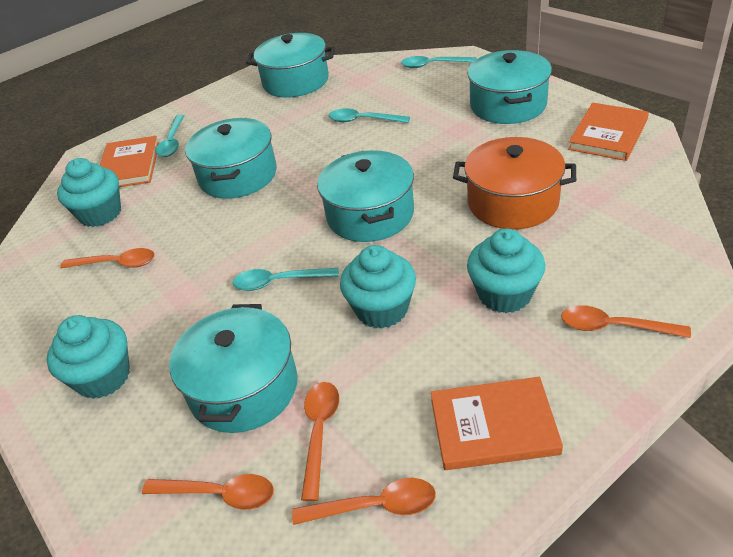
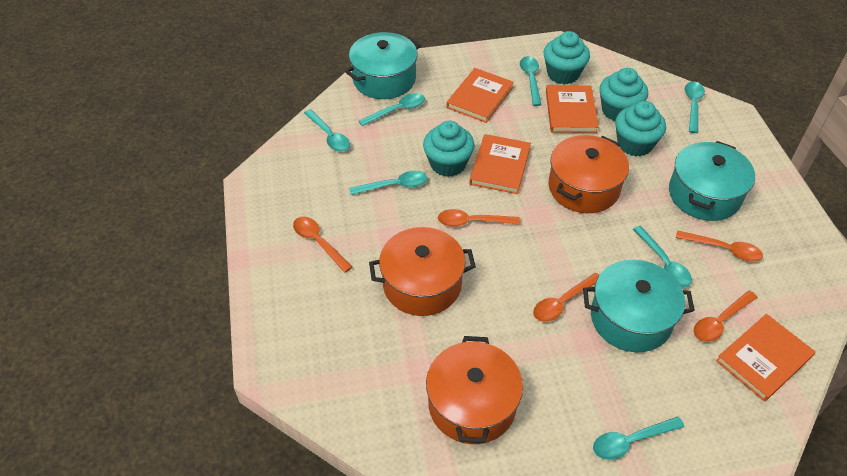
orange book: 3 -> 4
orange pot: 1 -> 3
turquoise pot: 5 -> 3
turquoise spoon: 4 -> 7

